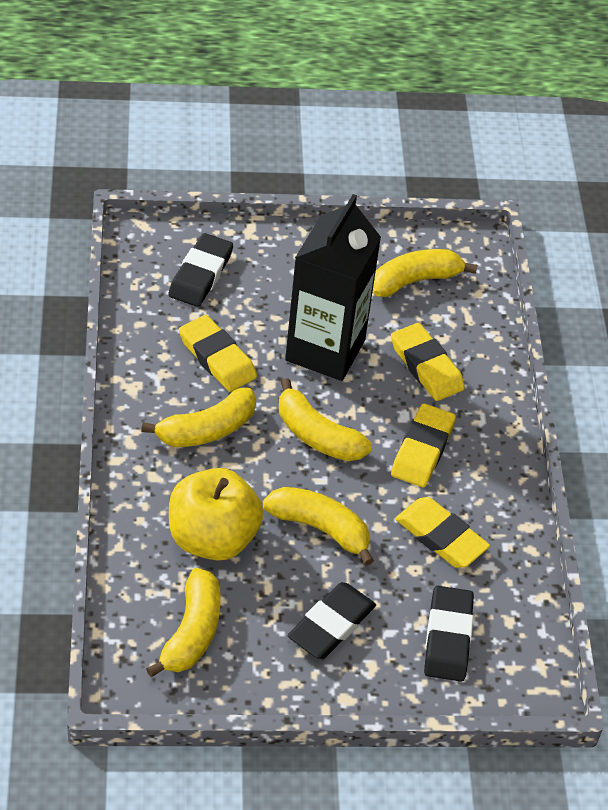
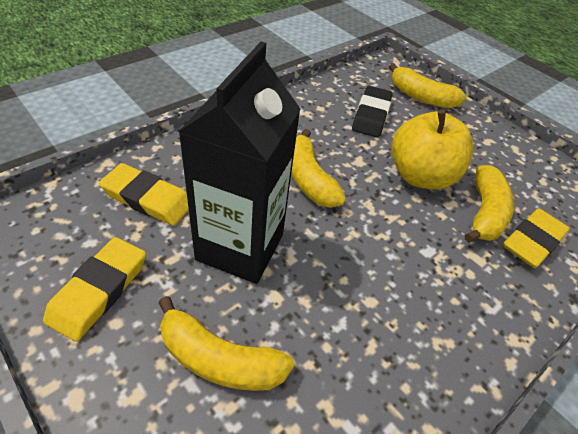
black eraser: 3 -> 1
yellow banana: 5 -> 4
yellow eraser: 4 -> 3

